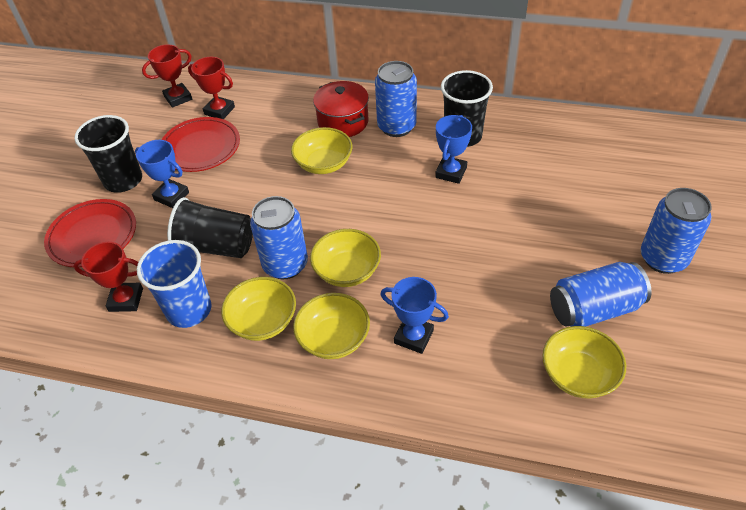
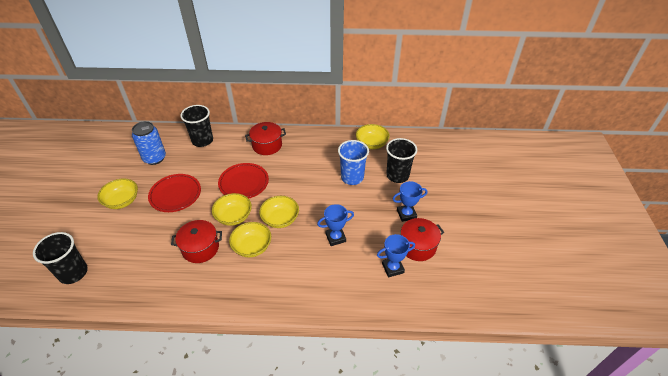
blue can: 4 -> 1
red pot: 1 -> 3
red trophy: 3 -> 0

